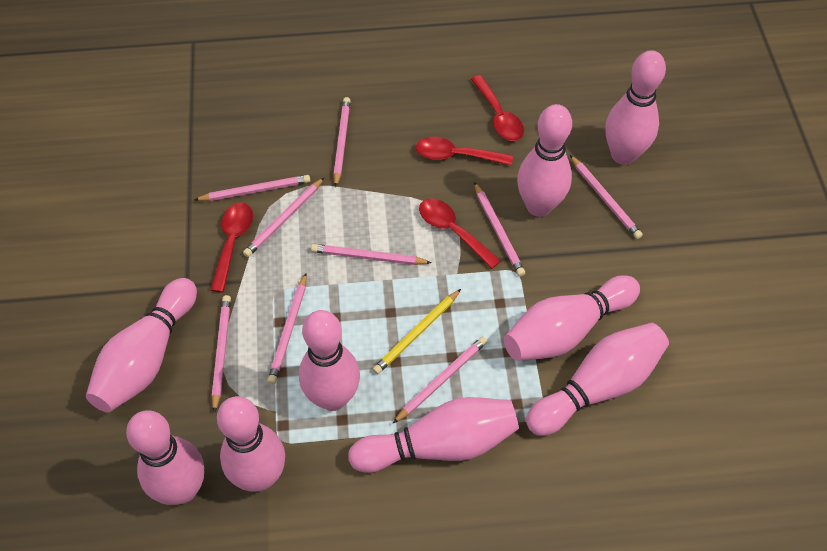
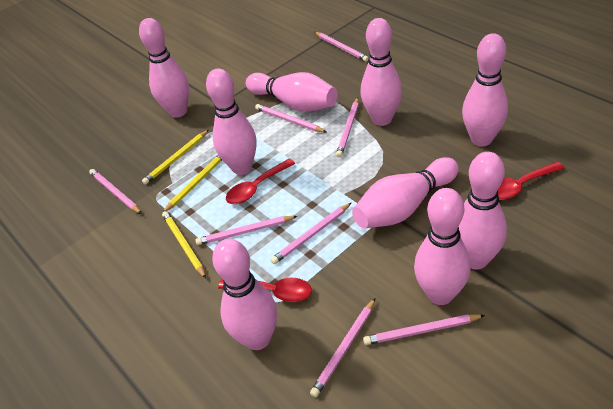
pink pencil: 9 -> 8
red spoon: 4 -> 3
yellow pencil: 1 -> 3

